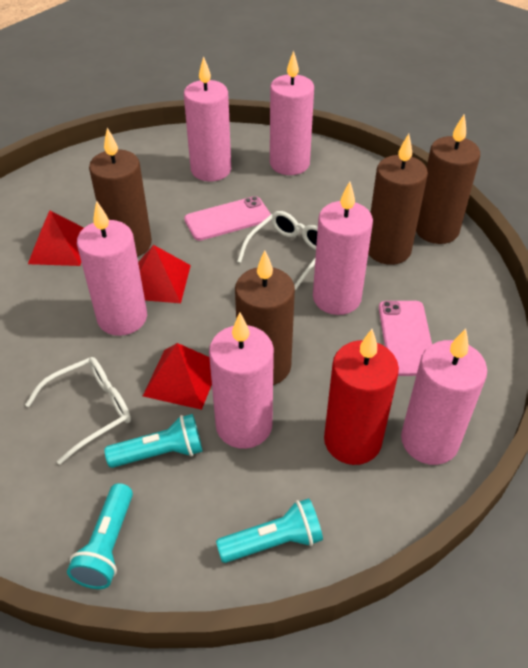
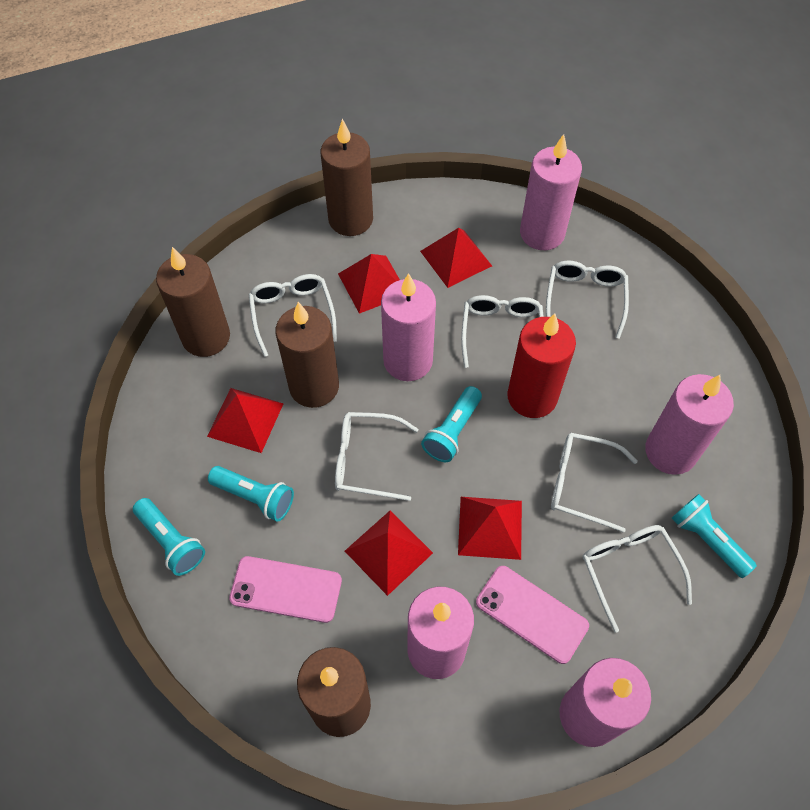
pink candle: 6 -> 5
red pyramid: 3 -> 5
turquoise flashlight: 3 -> 4
white glasses: 2 -> 6

